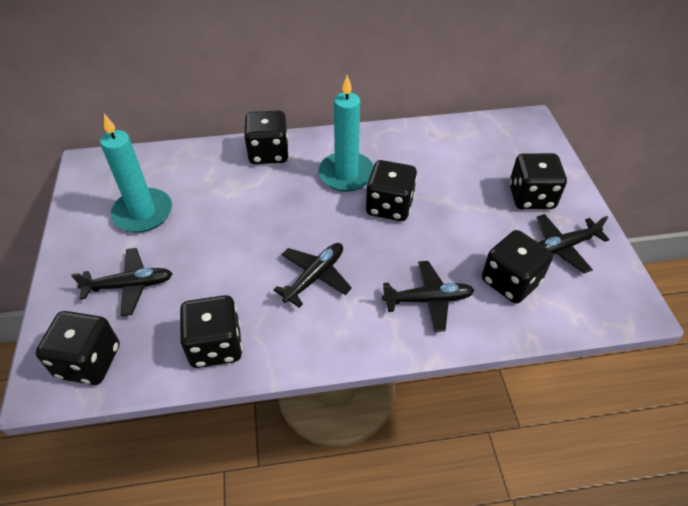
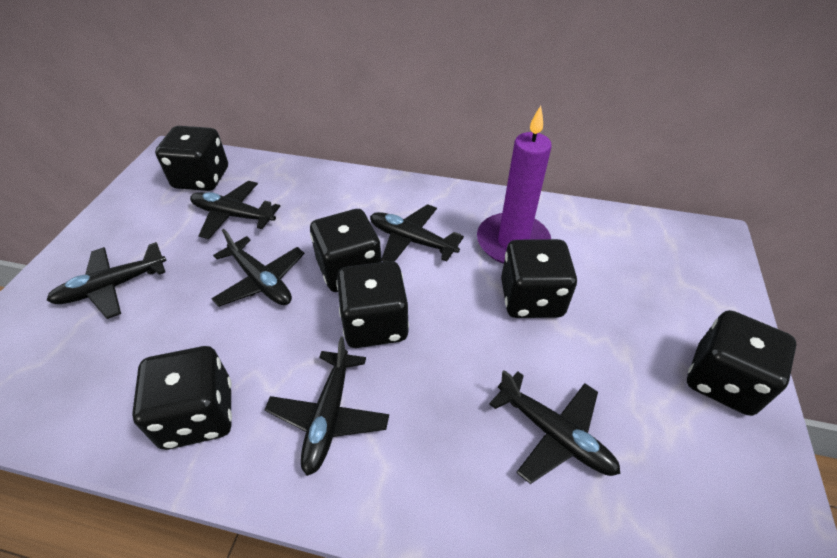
black plane: 4 -> 6
purple candle: 0 -> 1
turquoise candle: 2 -> 0

